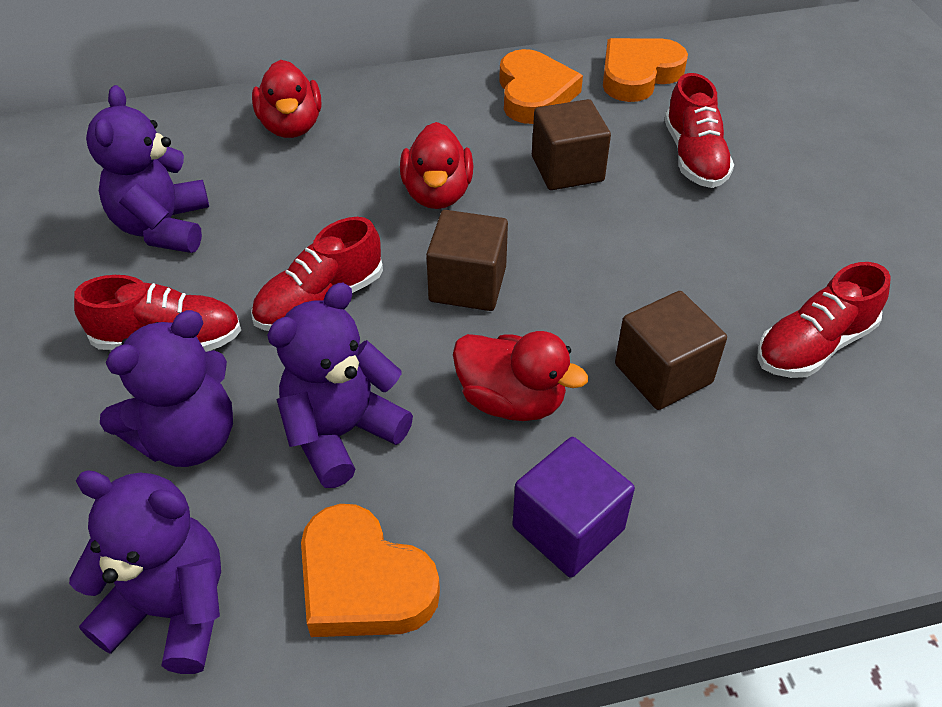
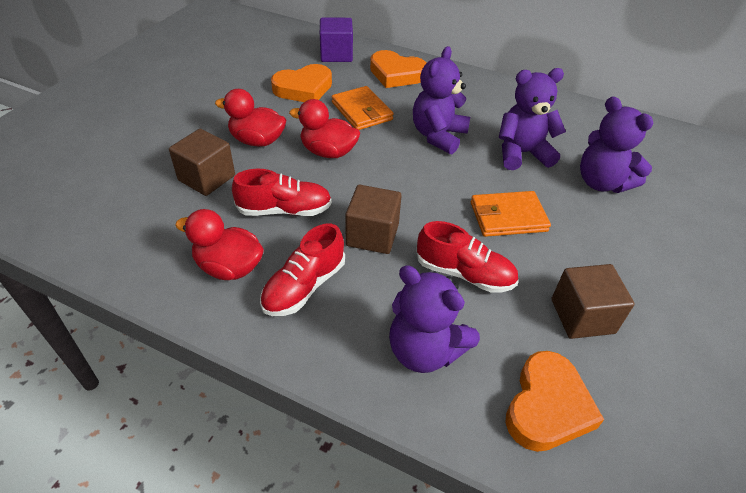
orange wallet: 0 -> 2
red shoe: 4 -> 3

